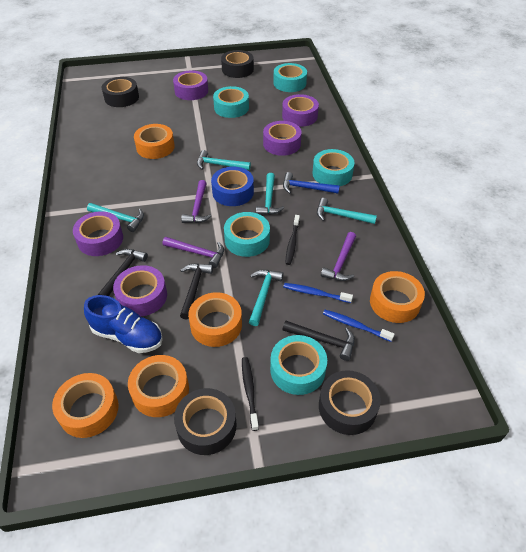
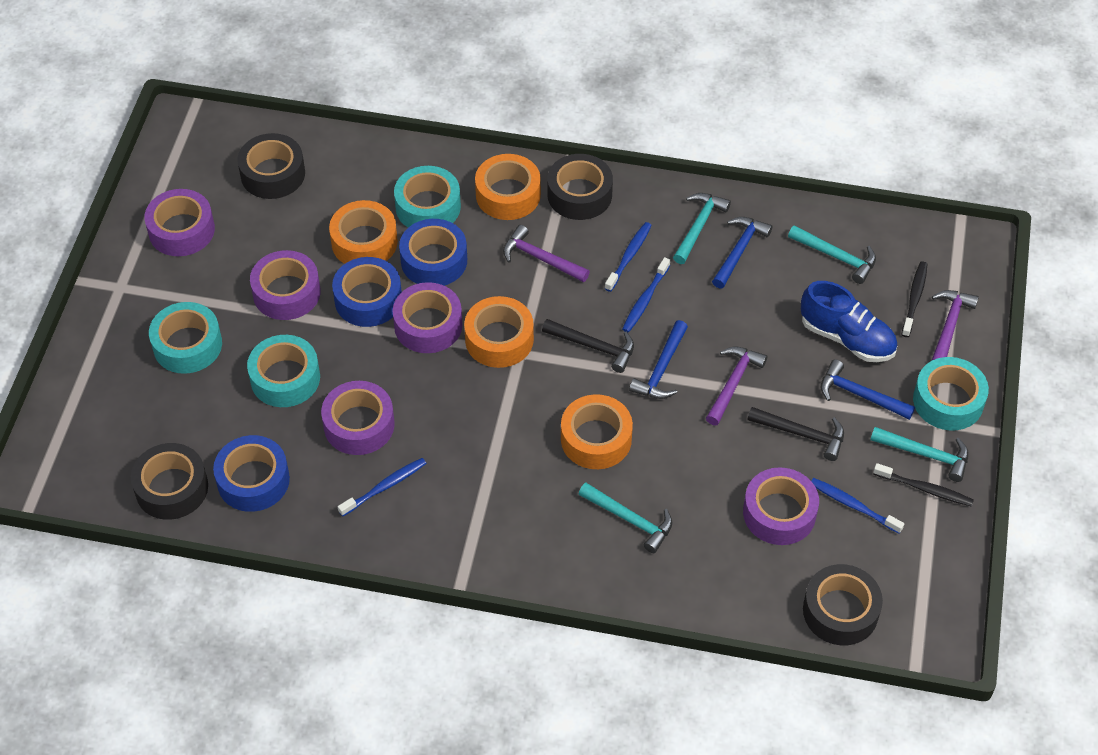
black hammer: 3 -> 2
blue hammer: 1 -> 3
blue tape: 1 -> 3
blue toothbrush: 2 -> 4
orange tape: 5 -> 4
turquoise hammer: 5 -> 4
turquoise tape: 5 -> 4

